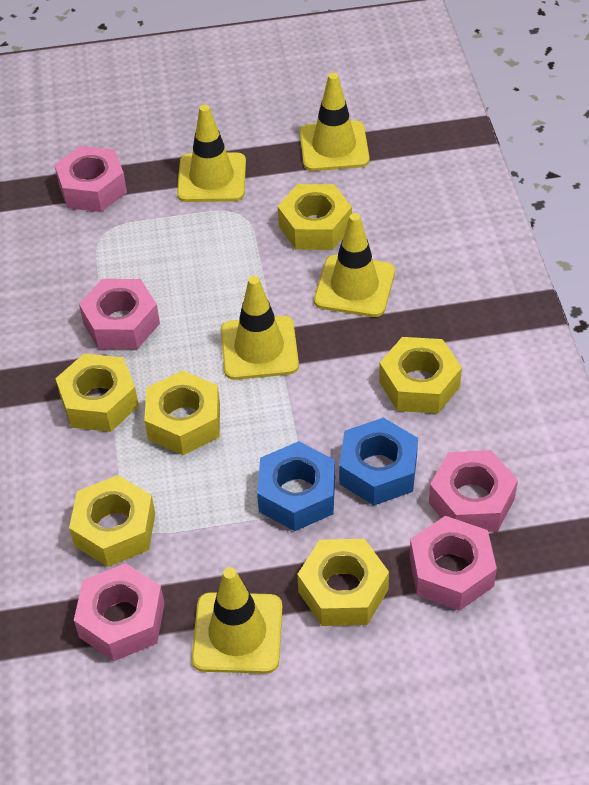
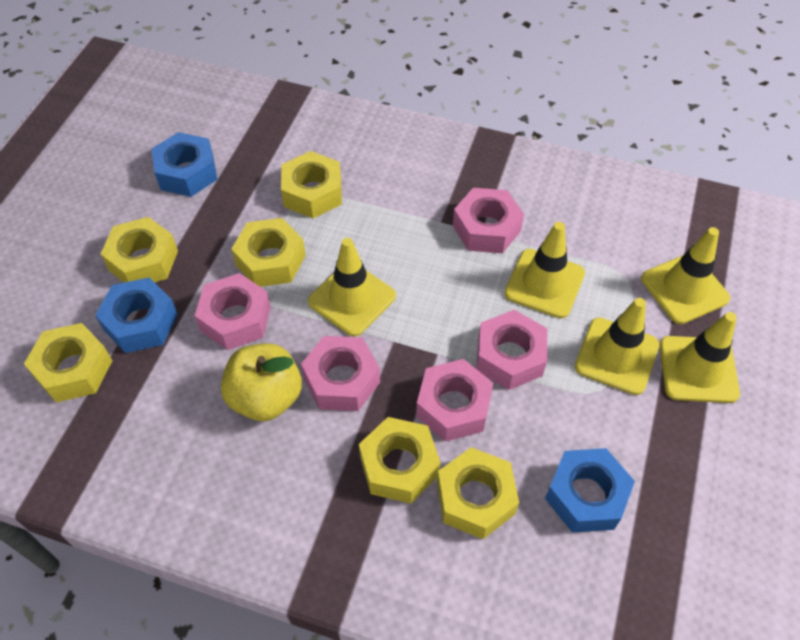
blue nut: 2 -> 3
yellow apple: 0 -> 1

